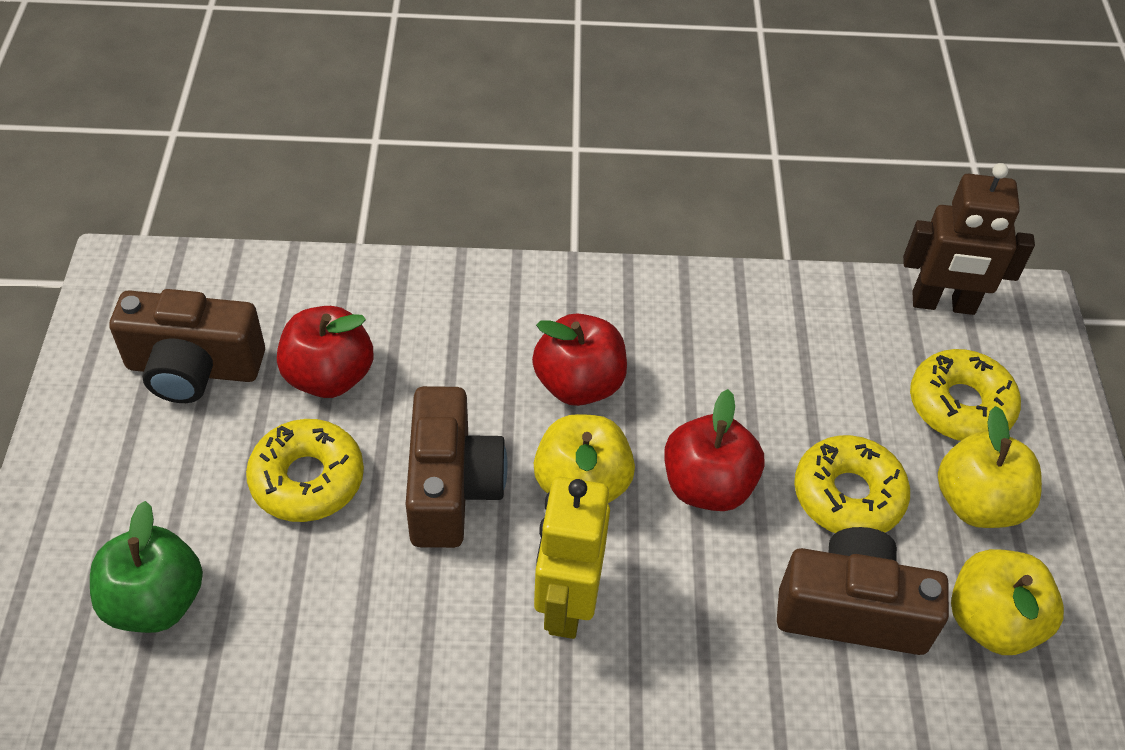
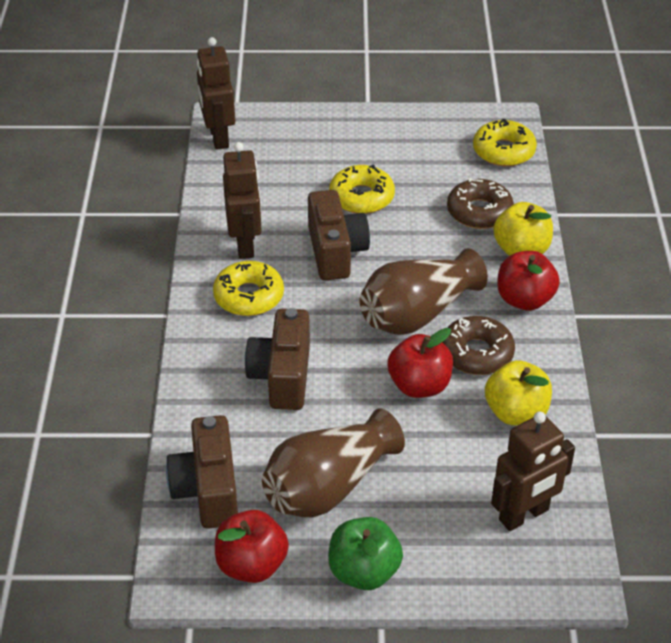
brown donut: 0 -> 2
brown robot: 1 -> 3
brown vase: 0 -> 2
yellow apple: 3 -> 2
yellow robot: 1 -> 0

